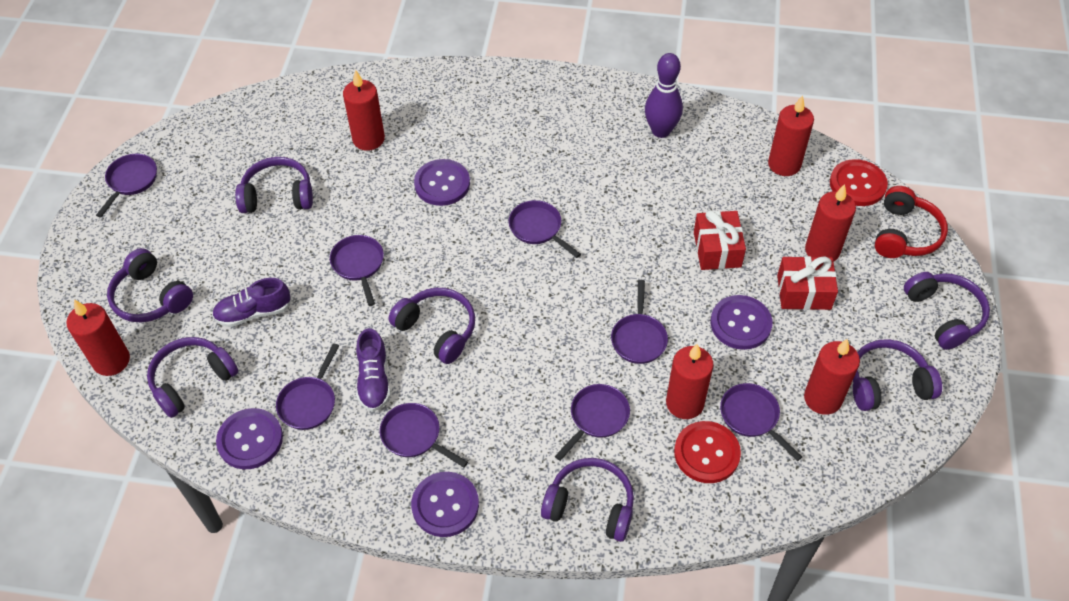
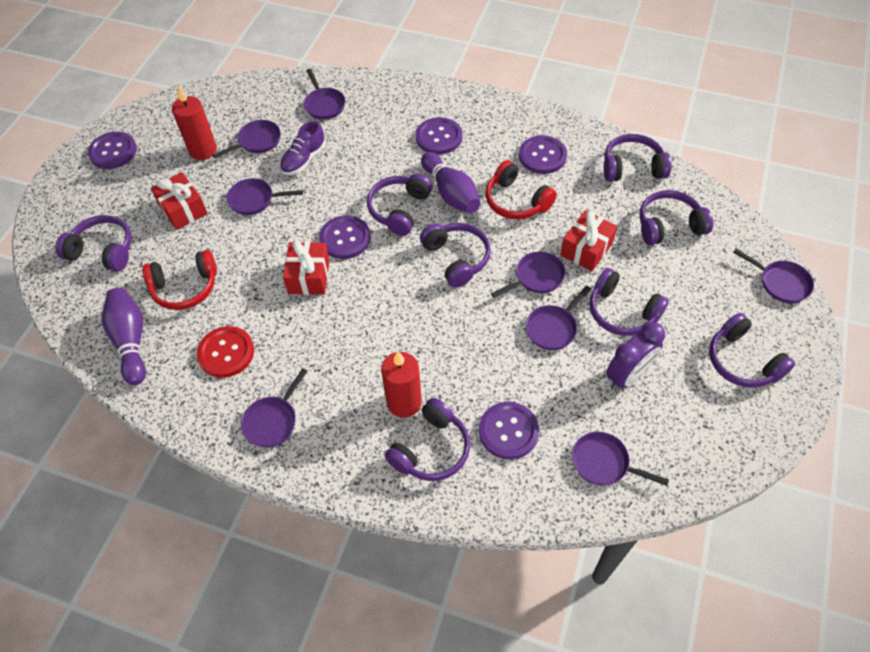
purple bowling pin: 1 -> 2
purple button: 4 -> 5
purple clock: 0 -> 1
purple headphones: 7 -> 8
purple shoe: 2 -> 1
red button: 2 -> 1
red candle: 6 -> 2
red gift: 2 -> 3
red headphones: 1 -> 2

